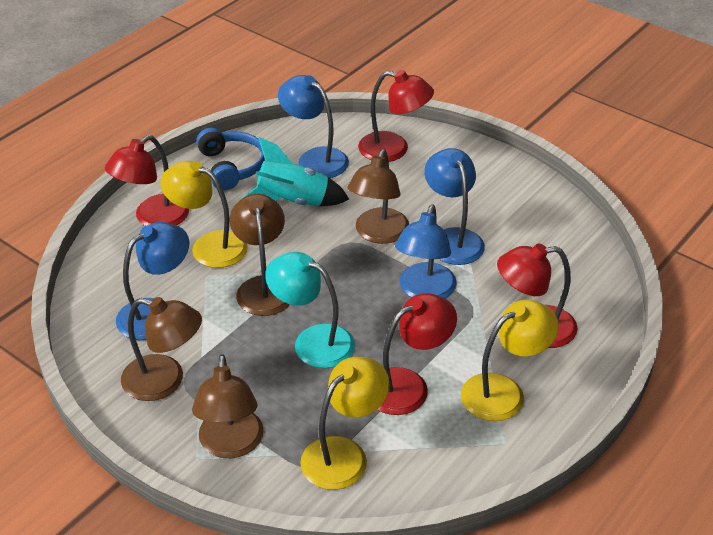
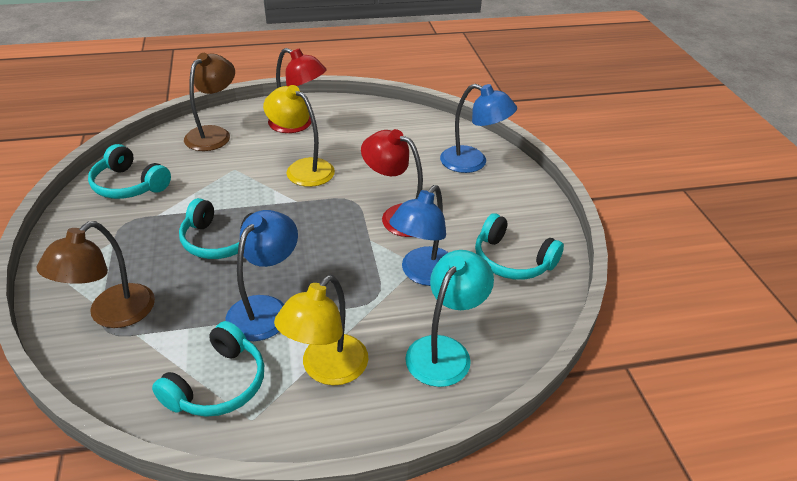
blue headphones: 1 -> 0
blue lamp: 4 -> 3
brown lamp: 4 -> 2
red lamp: 4 -> 2
turquoise headphones: 0 -> 4
turquoise rocket: 1 -> 0
yellow lamp: 3 -> 2

